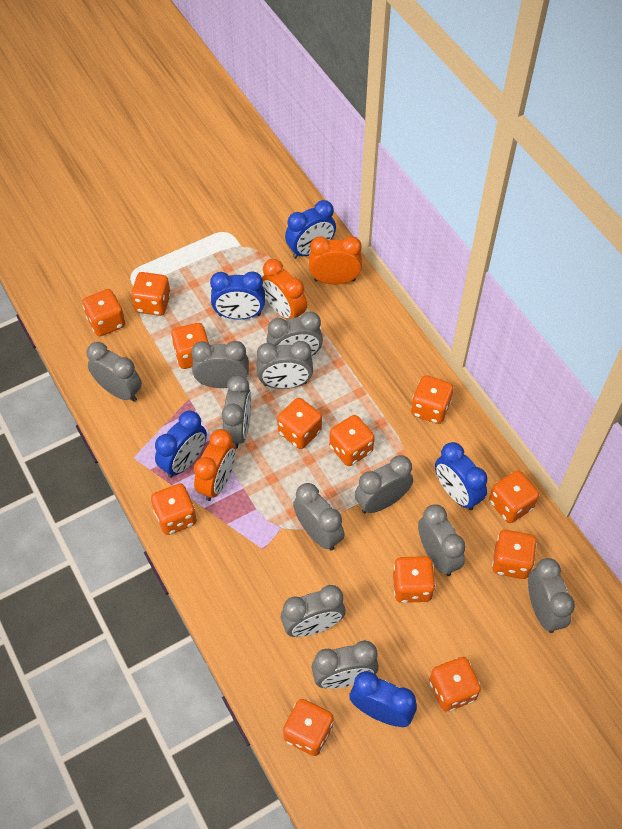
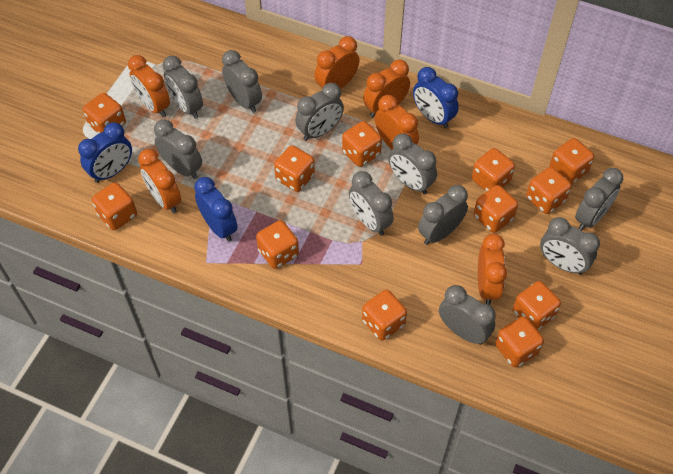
blue clock: 5 -> 3
grey clock: 11 -> 10
orange clock: 3 -> 6

